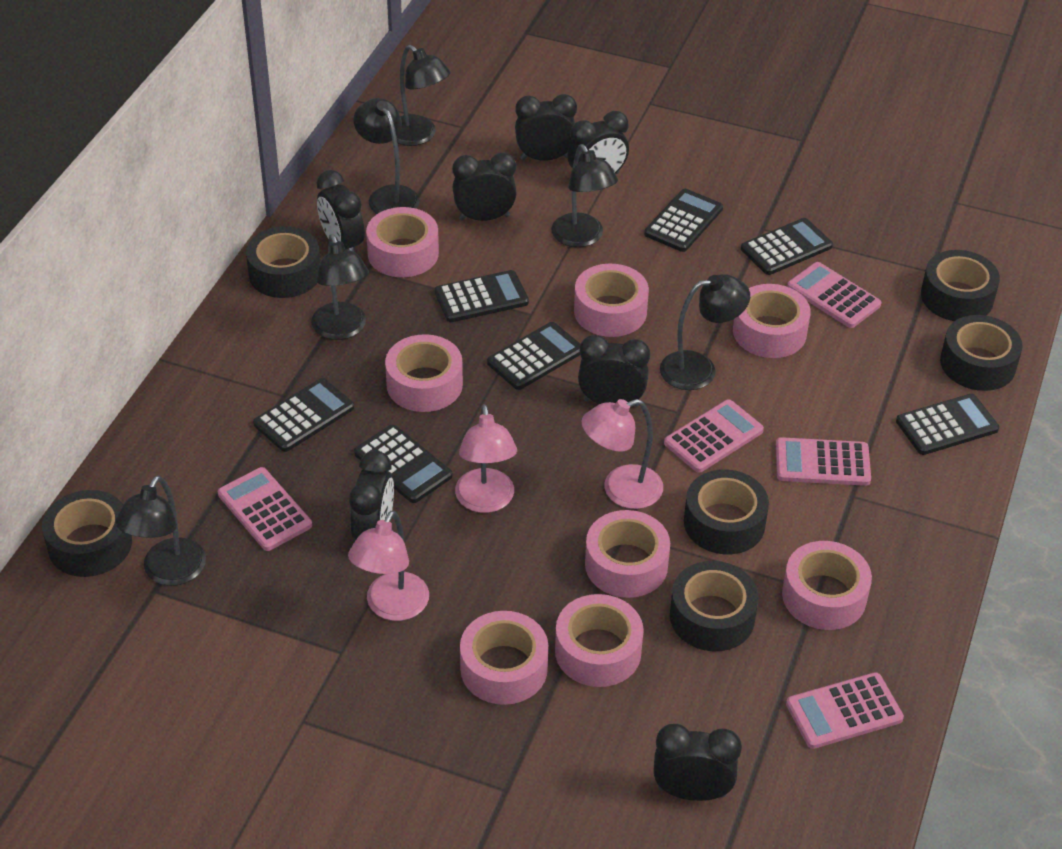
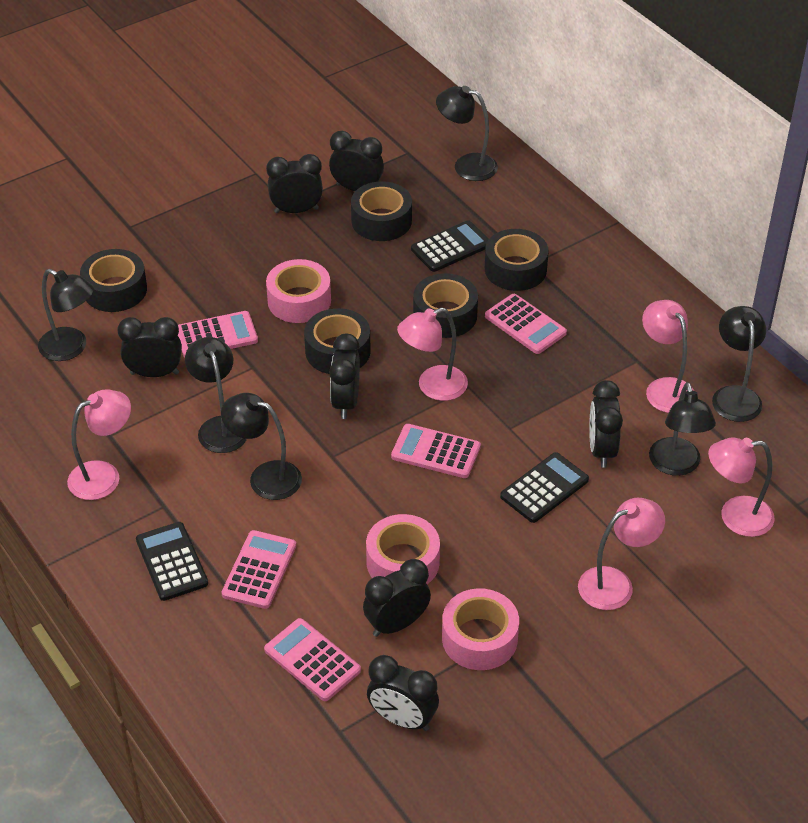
black calculator: 7 -> 3
black tape: 6 -> 5
pink lamp: 3 -> 5
pink tape: 8 -> 3

